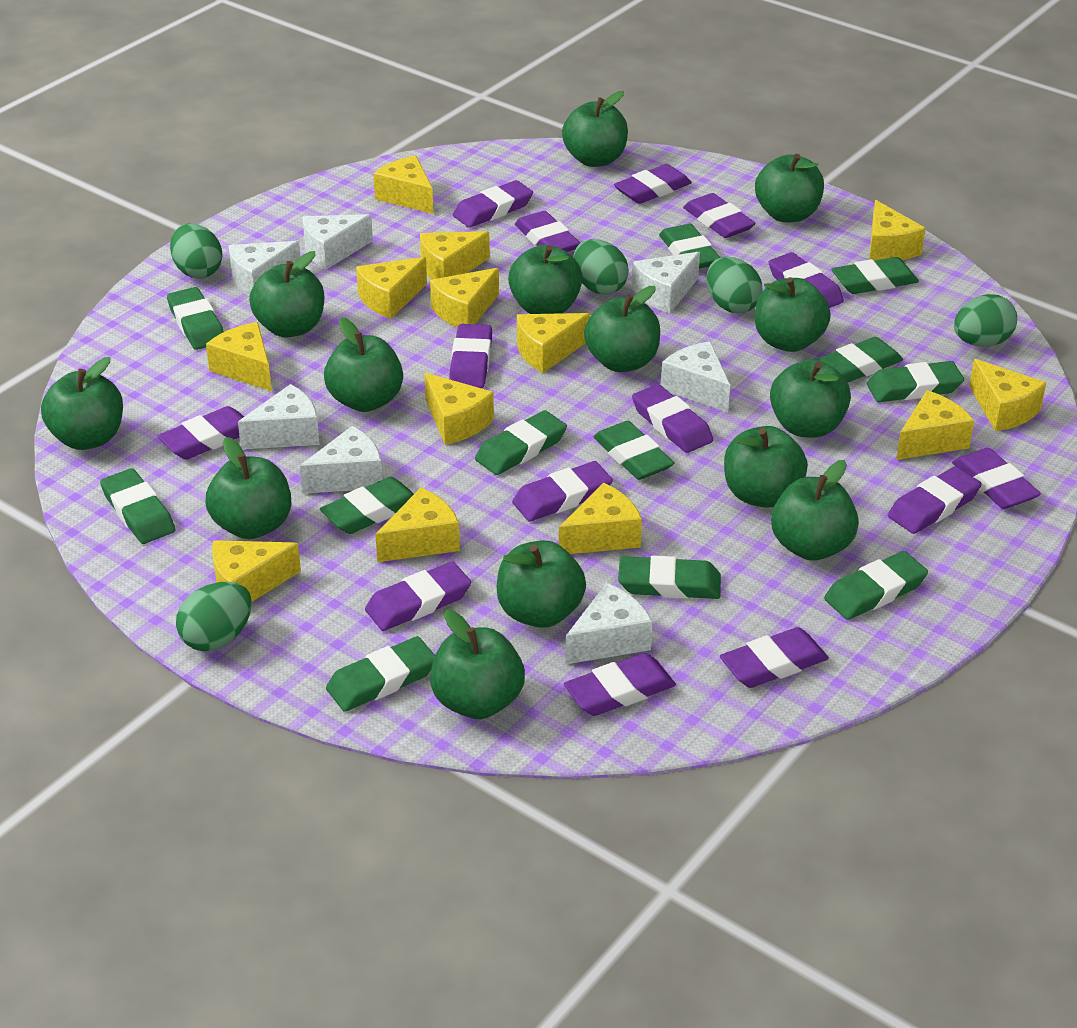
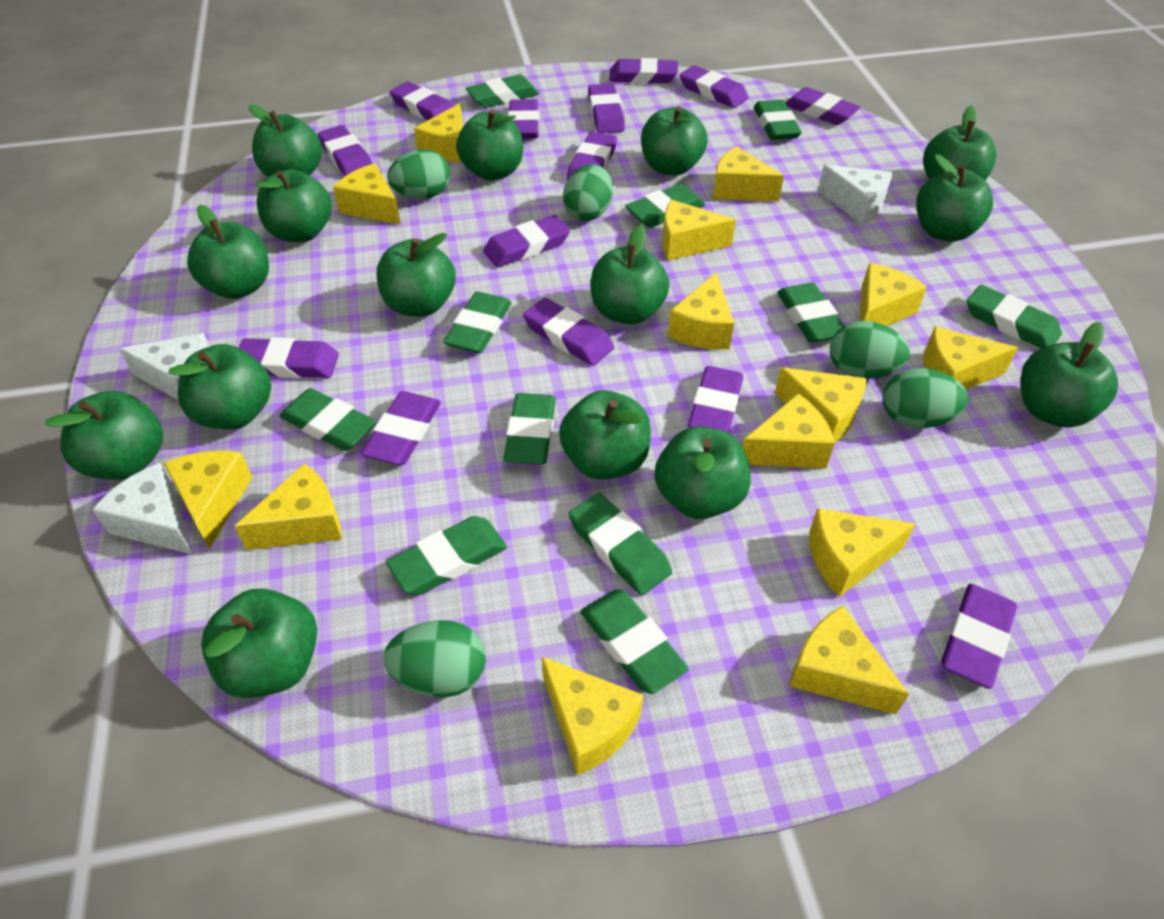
green apple: 14 -> 15
green eraser: 12 -> 11
white cheese: 7 -> 3
yellow cheese: 13 -> 14

